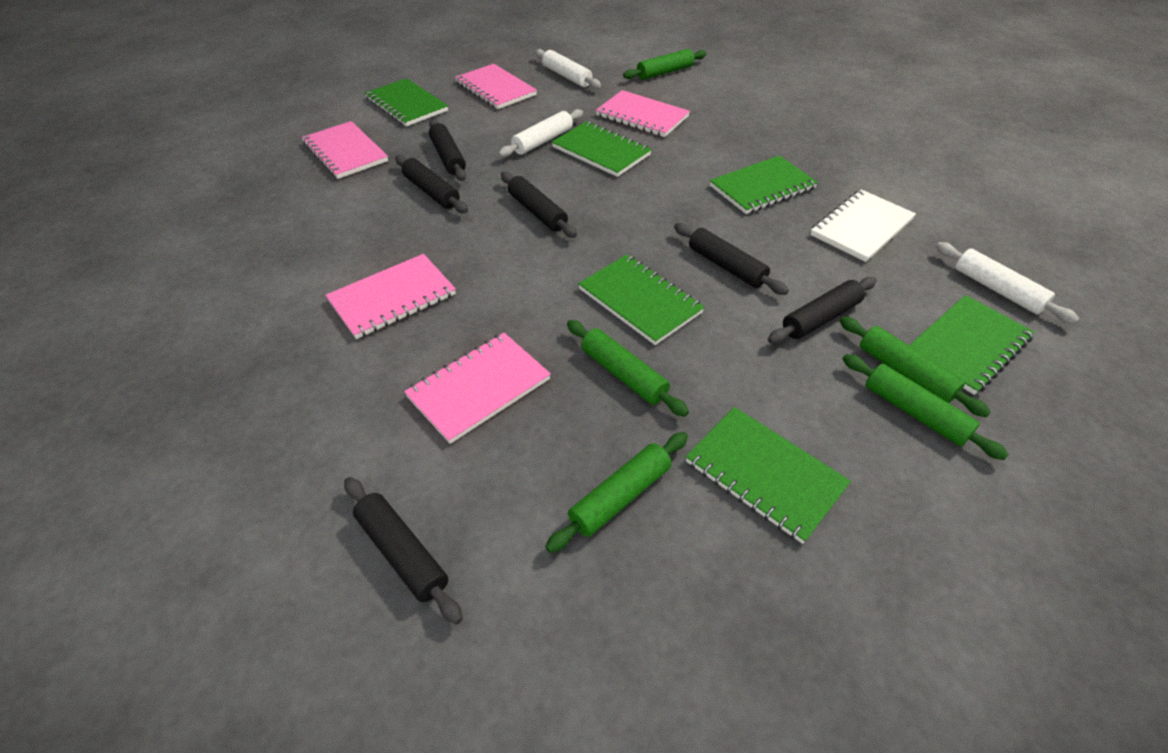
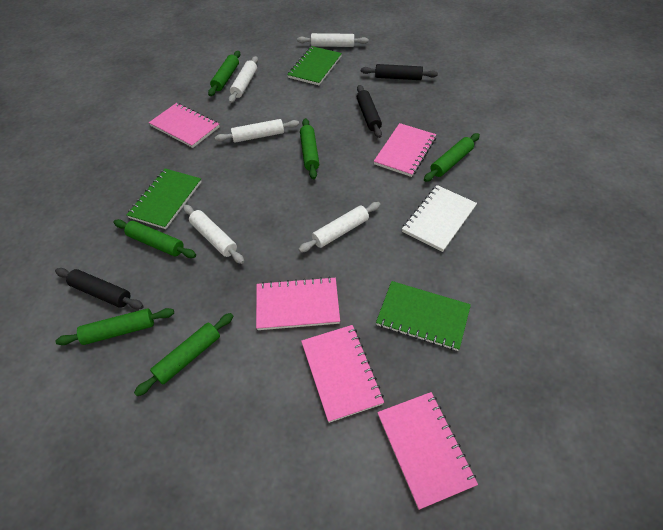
black rolling pin: 6 -> 3
green notebook: 6 -> 3
green rolling pin: 5 -> 6
white rolling pin: 3 -> 5

